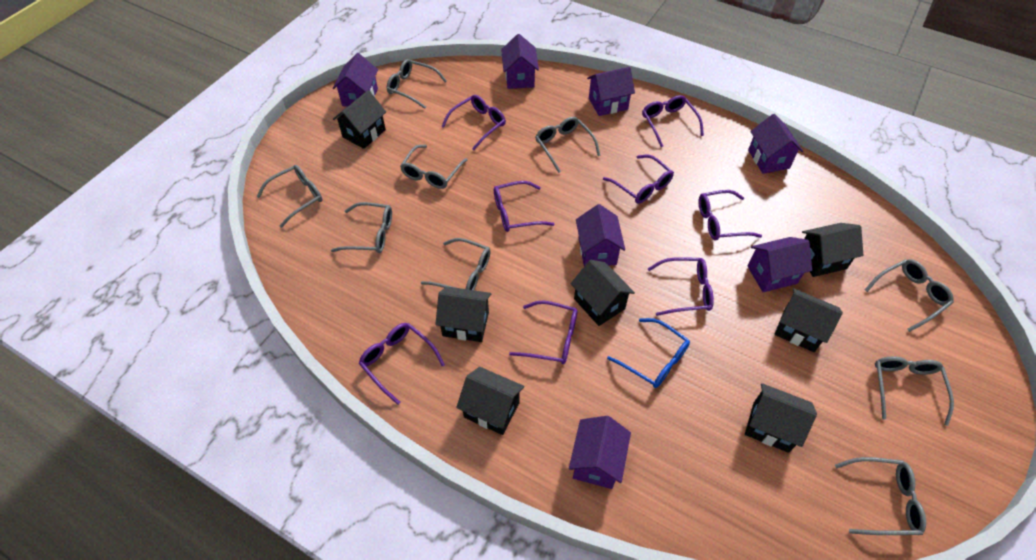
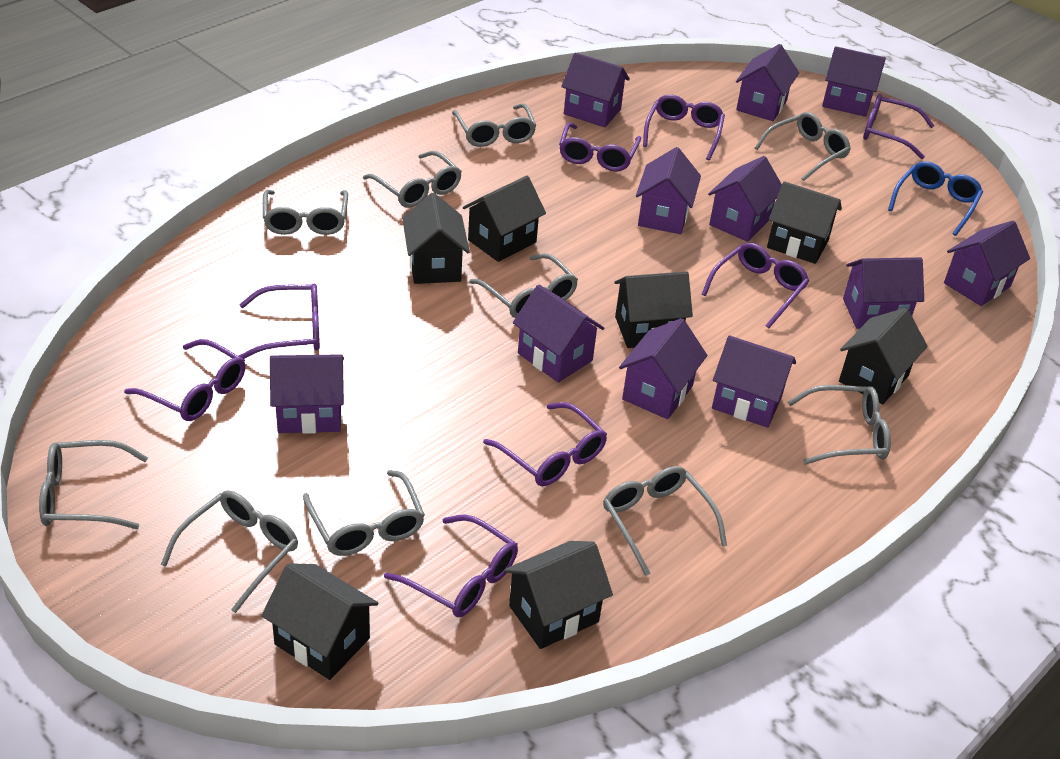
grey glasses: 9 -> 10
purple house: 7 -> 11

